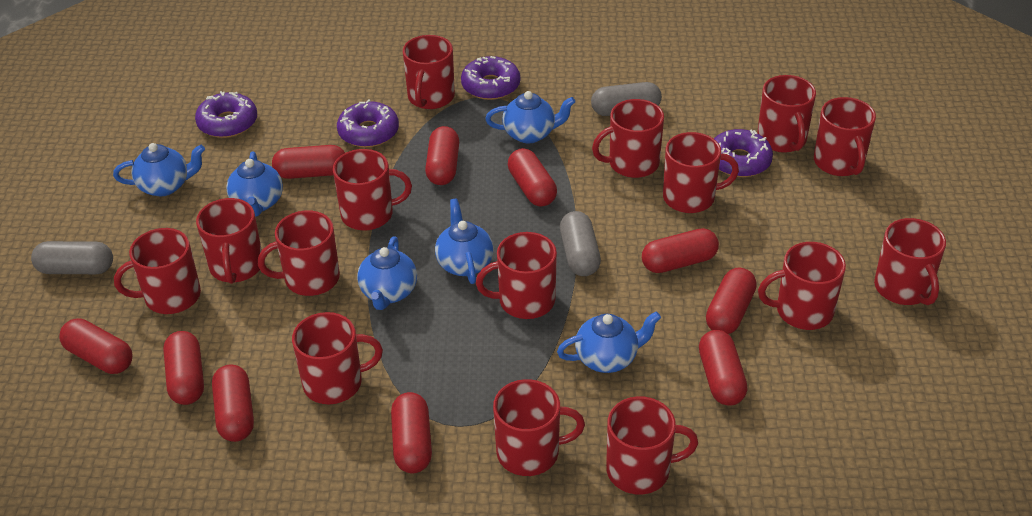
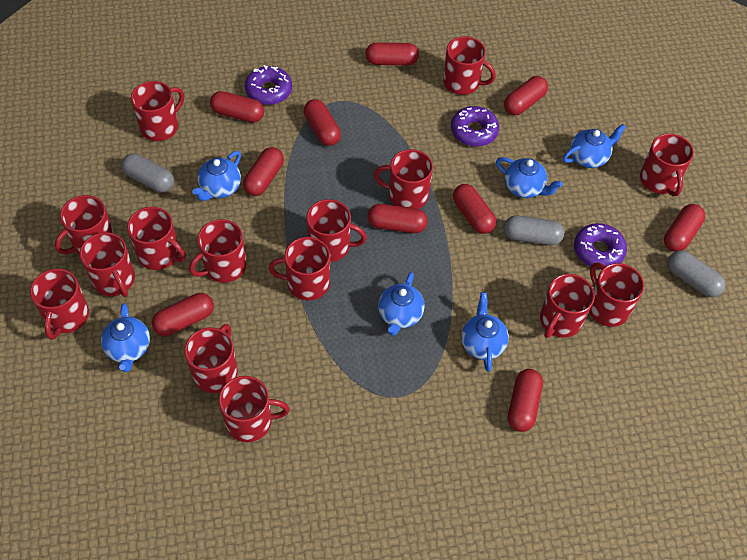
purple donut: 4 -> 3

